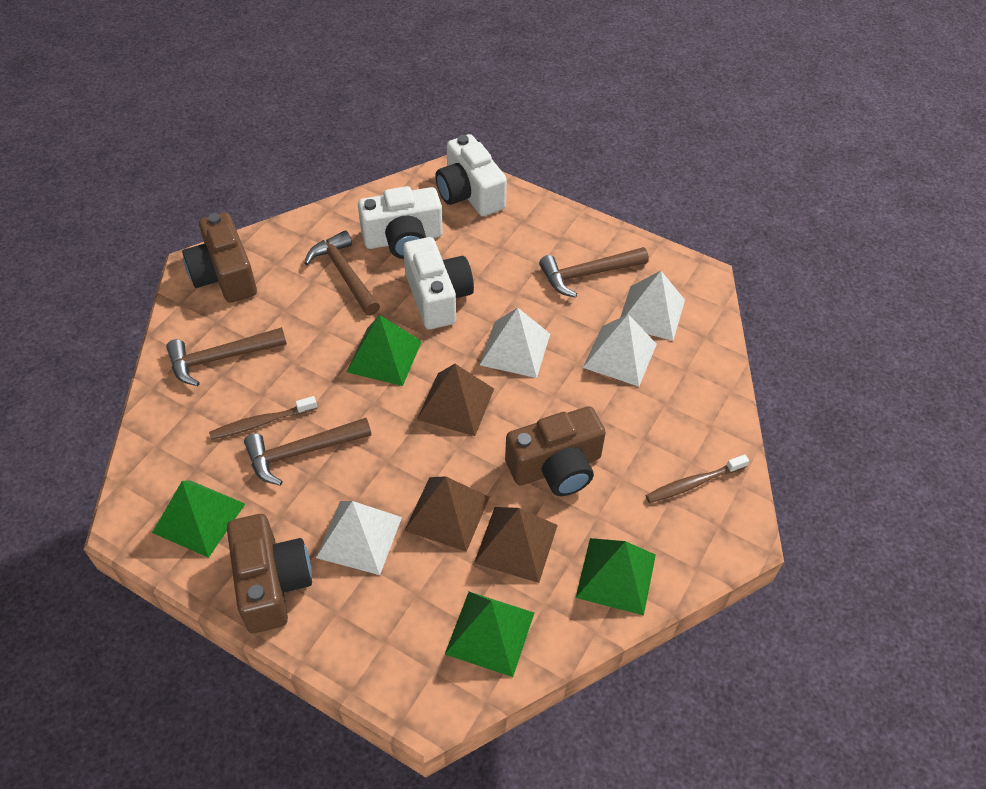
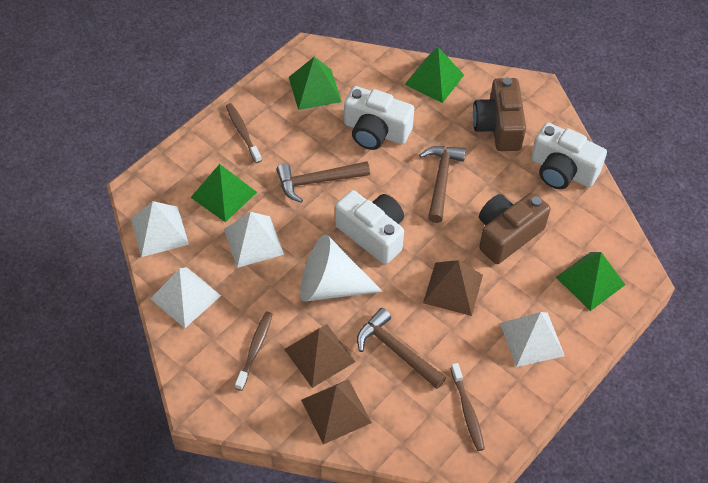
brown camera: 3 -> 2
brown hammer: 4 -> 3
brown toothbrush: 2 -> 3
white cone: 0 -> 1

